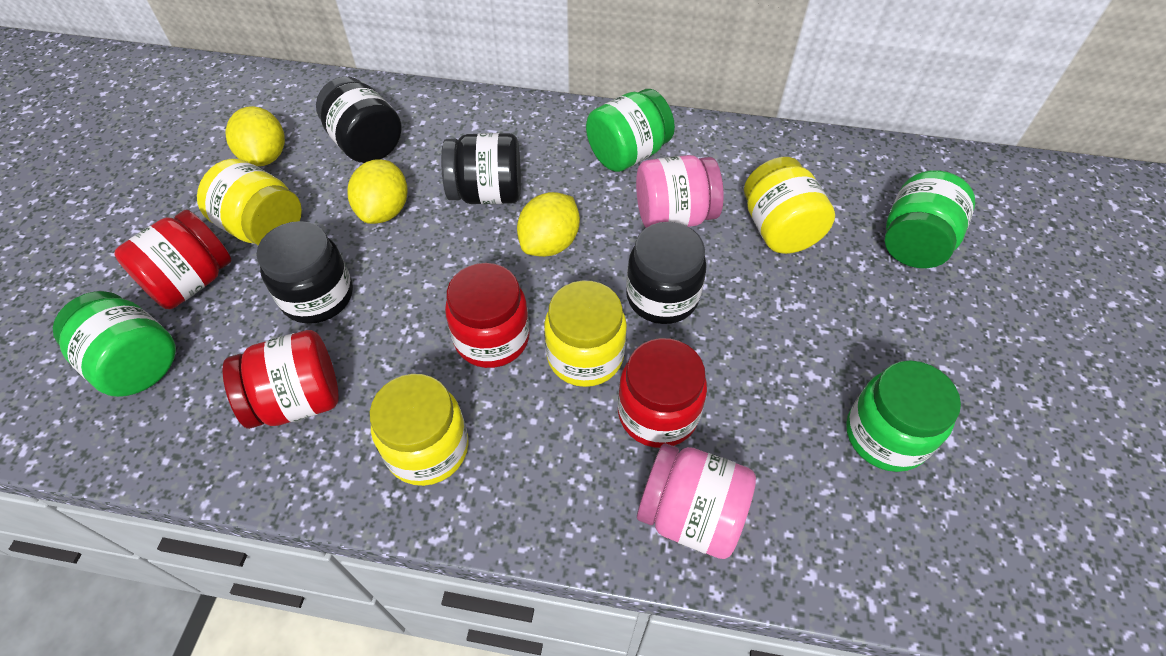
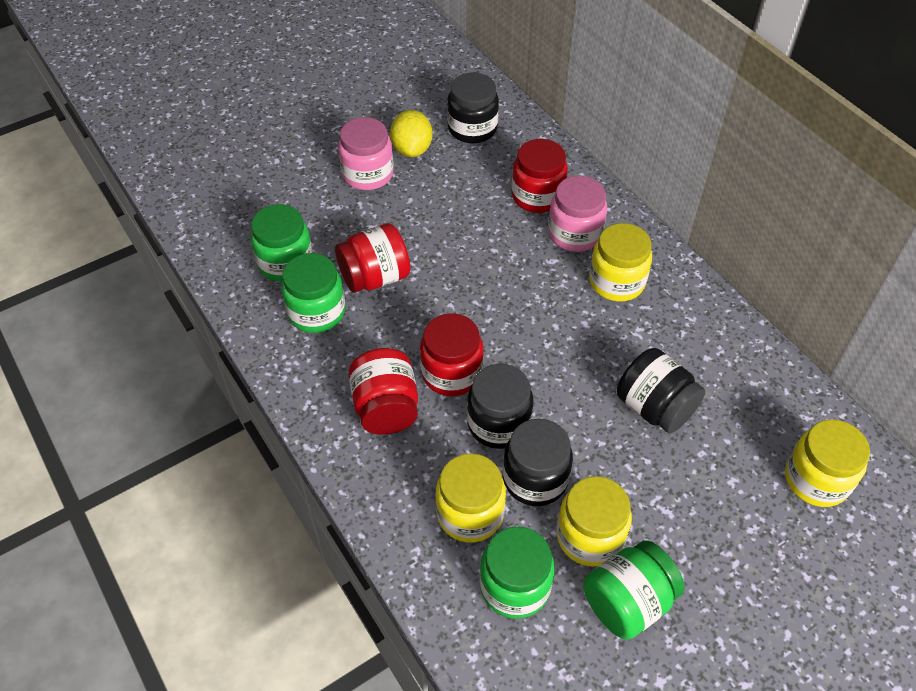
yellow lemon: 3 -> 1

